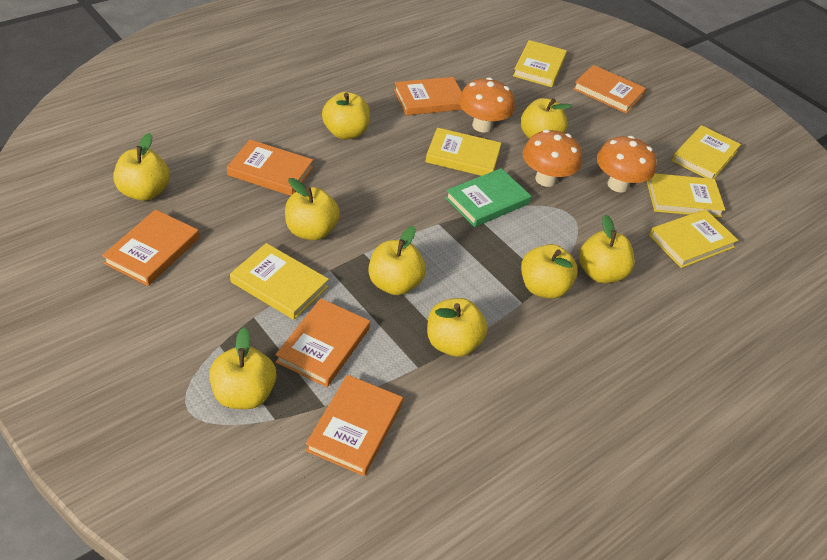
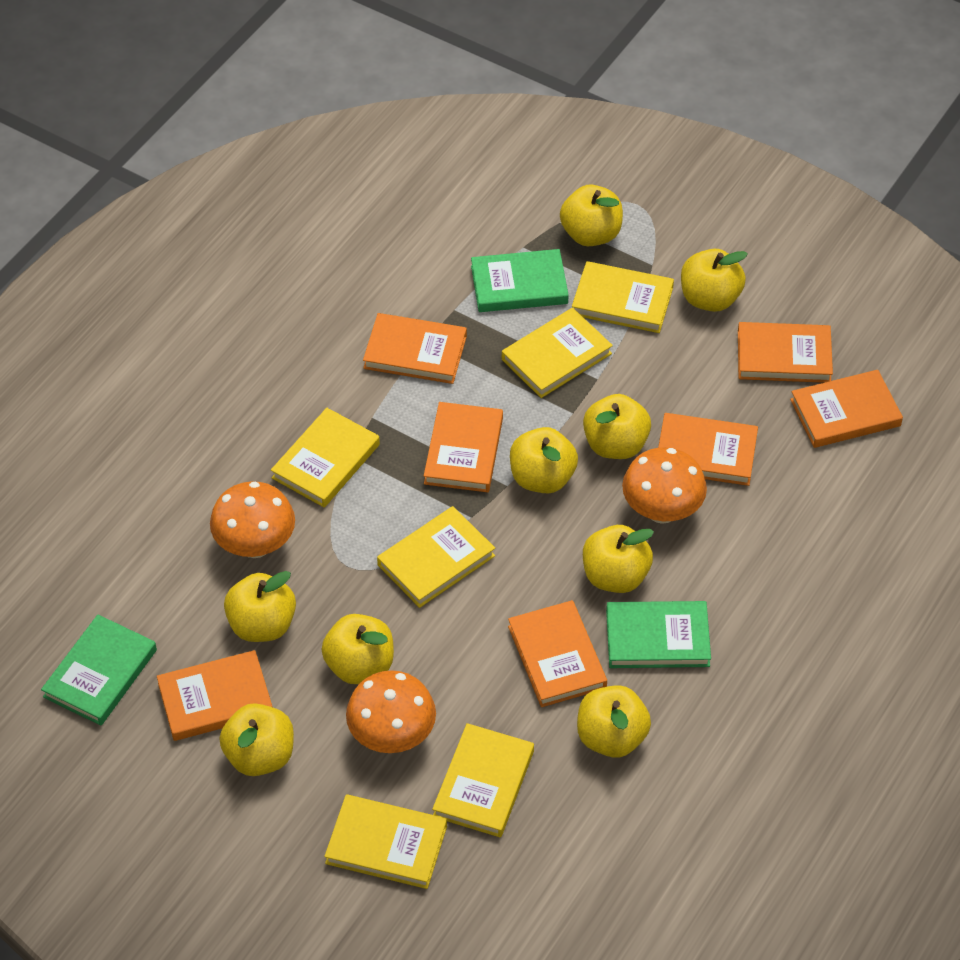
green book: 1 -> 3
orange book: 6 -> 7

